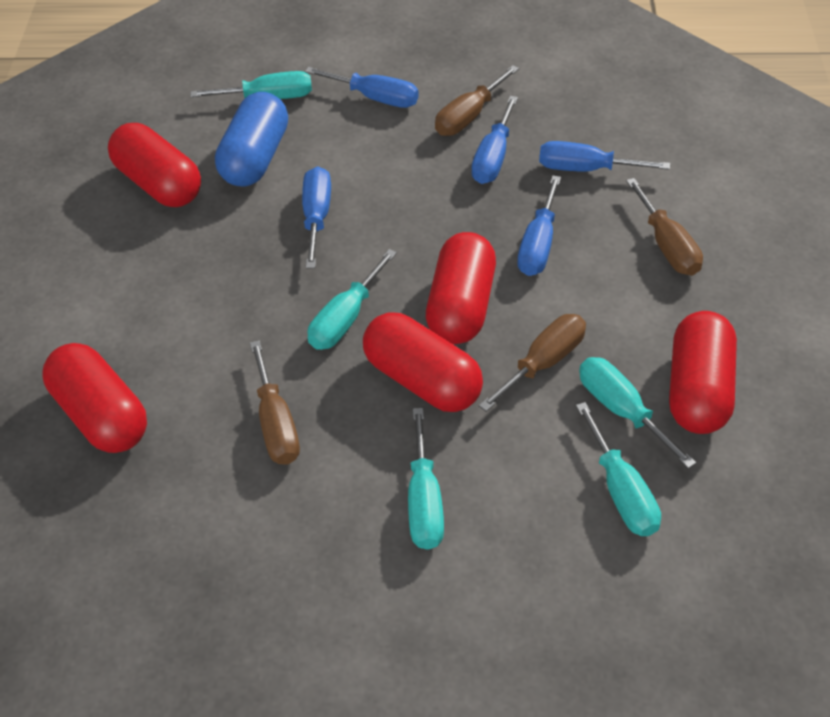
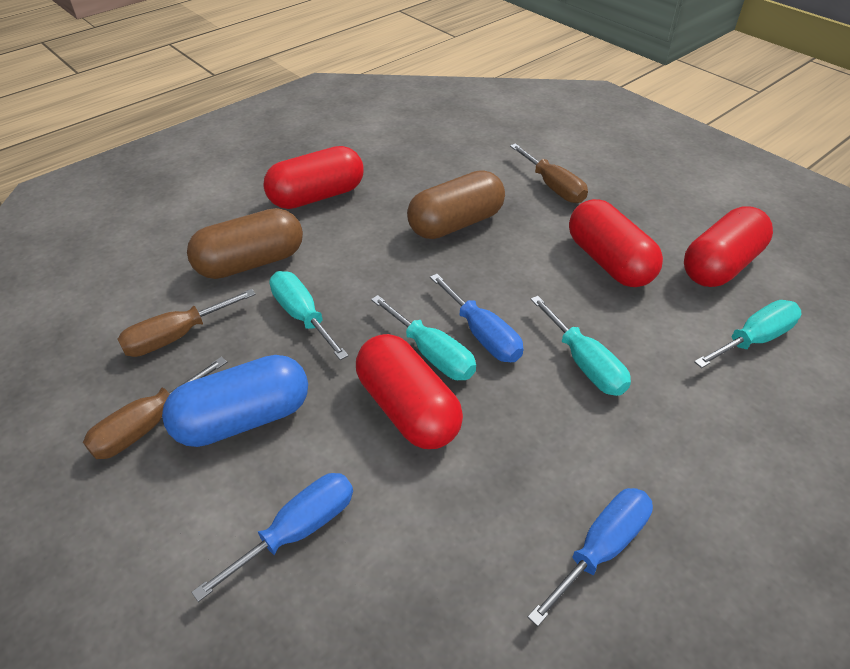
blue screwdriver: 5 -> 3
brown capsule: 0 -> 2
brown screwdriver: 4 -> 3
red capsule: 5 -> 4
turquoise screwdriver: 5 -> 4

